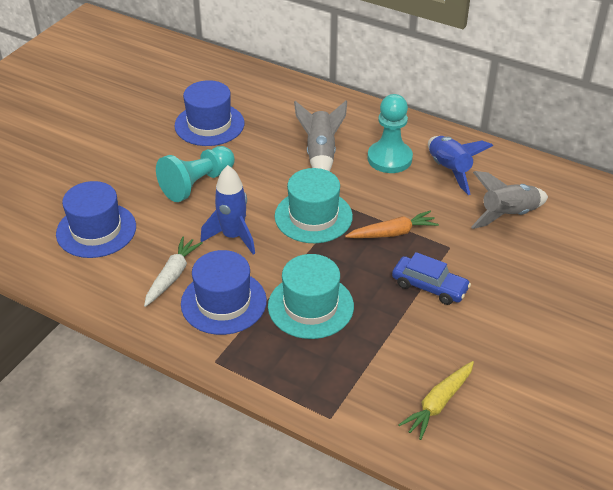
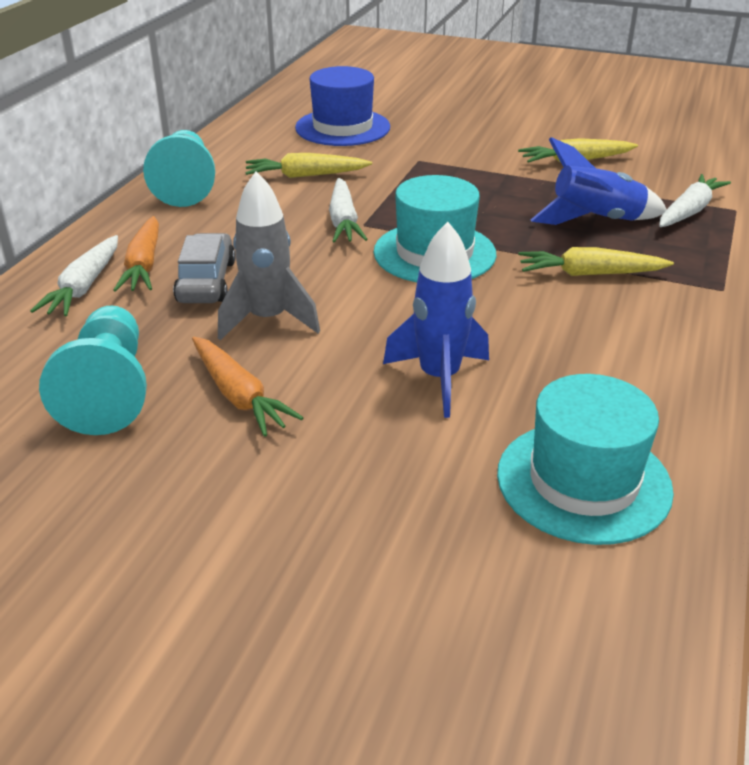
blue car: 1 -> 0
blue hat: 3 -> 1
grey car: 0 -> 1
grey rocket: 2 -> 1
orange carrot: 1 -> 2
white carrot: 1 -> 3
yellow carrot: 1 -> 3

